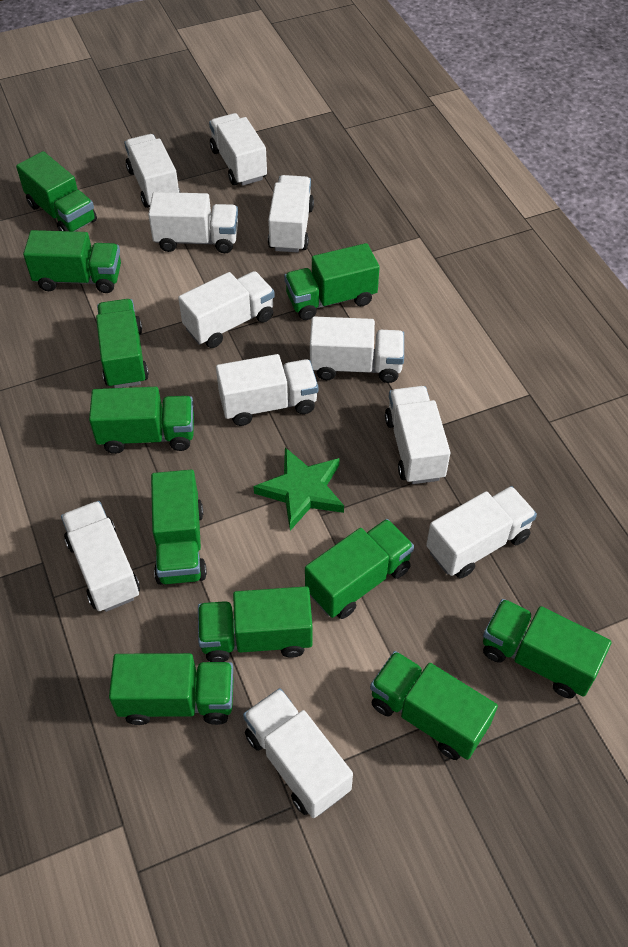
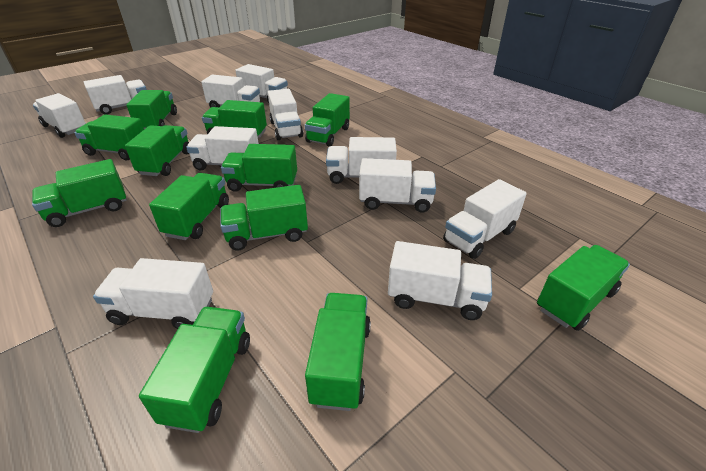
green star: 1 -> 0
green truck: 11 -> 12

